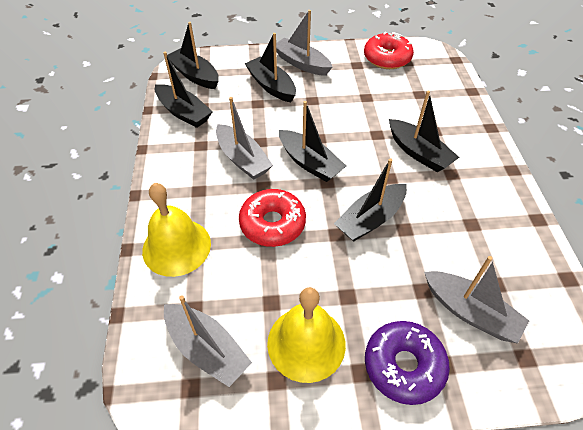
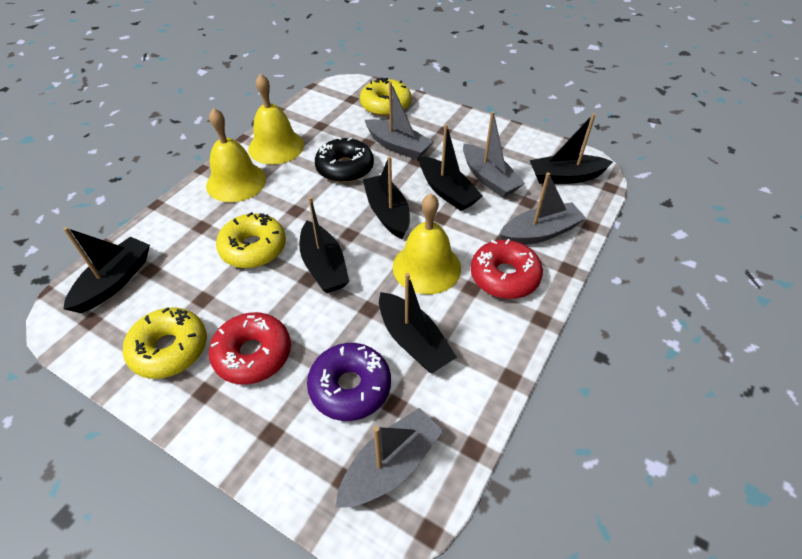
black donut: 0 -> 1
yellow bell: 2 -> 3
yellow donut: 0 -> 3

